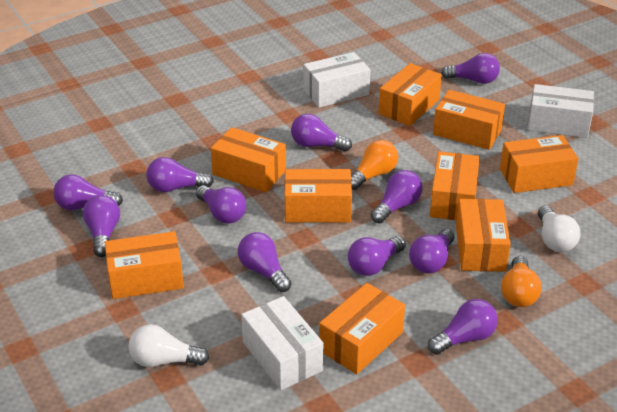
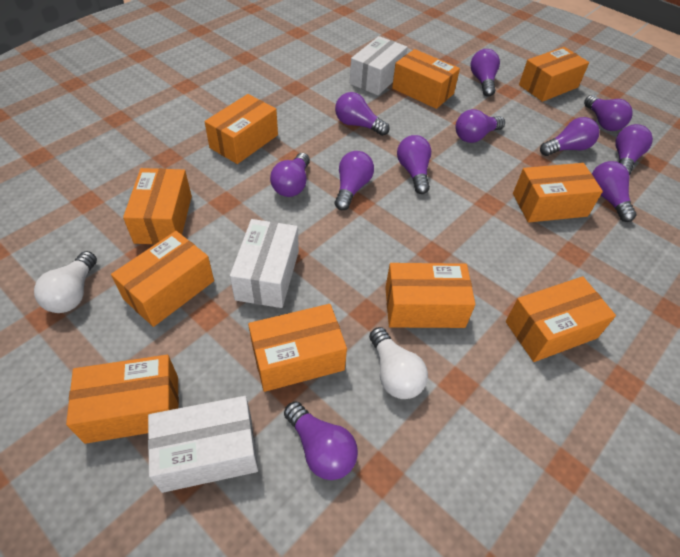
orange box: 9 -> 10
orange light bulb: 2 -> 0

